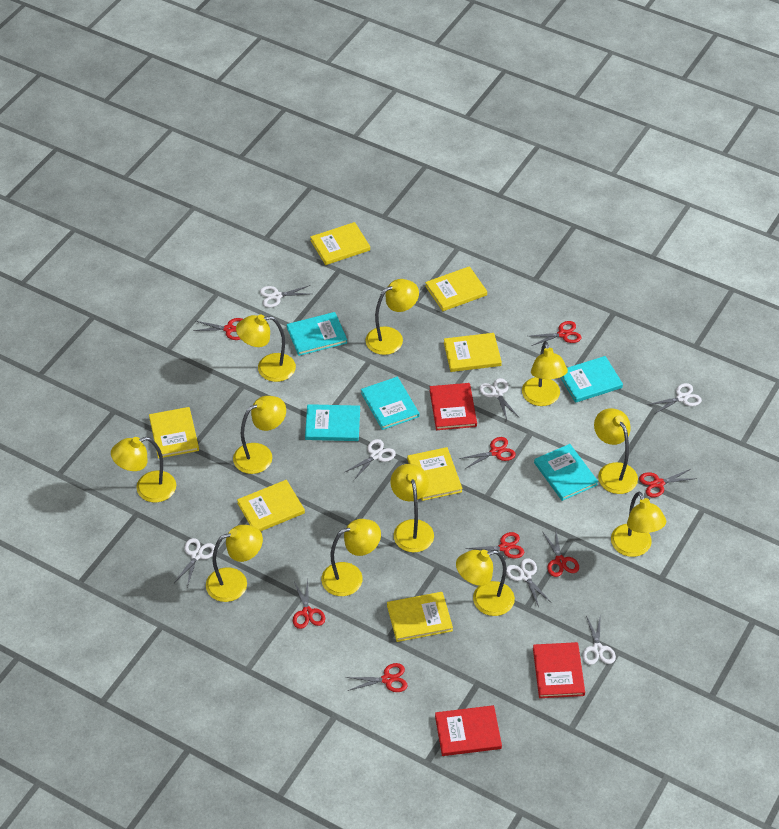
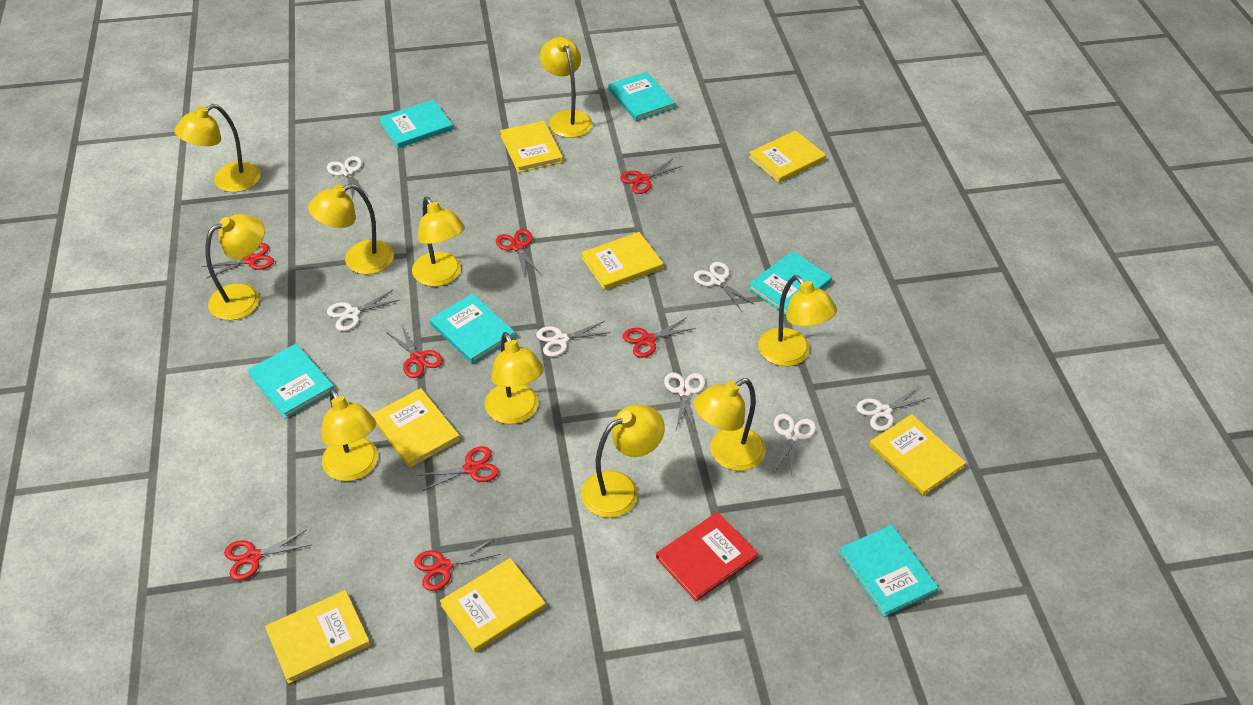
red book: 3 -> 1
turquoise book: 5 -> 6
yellow lamp: 11 -> 10

